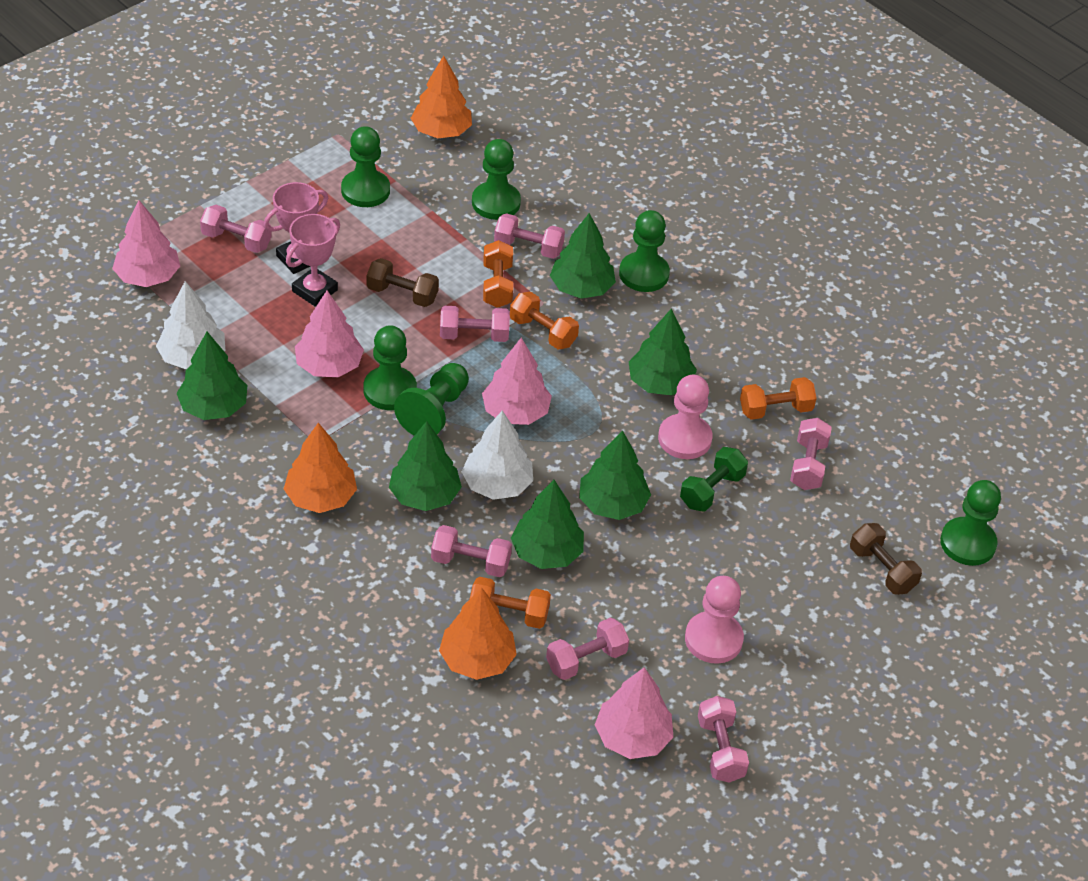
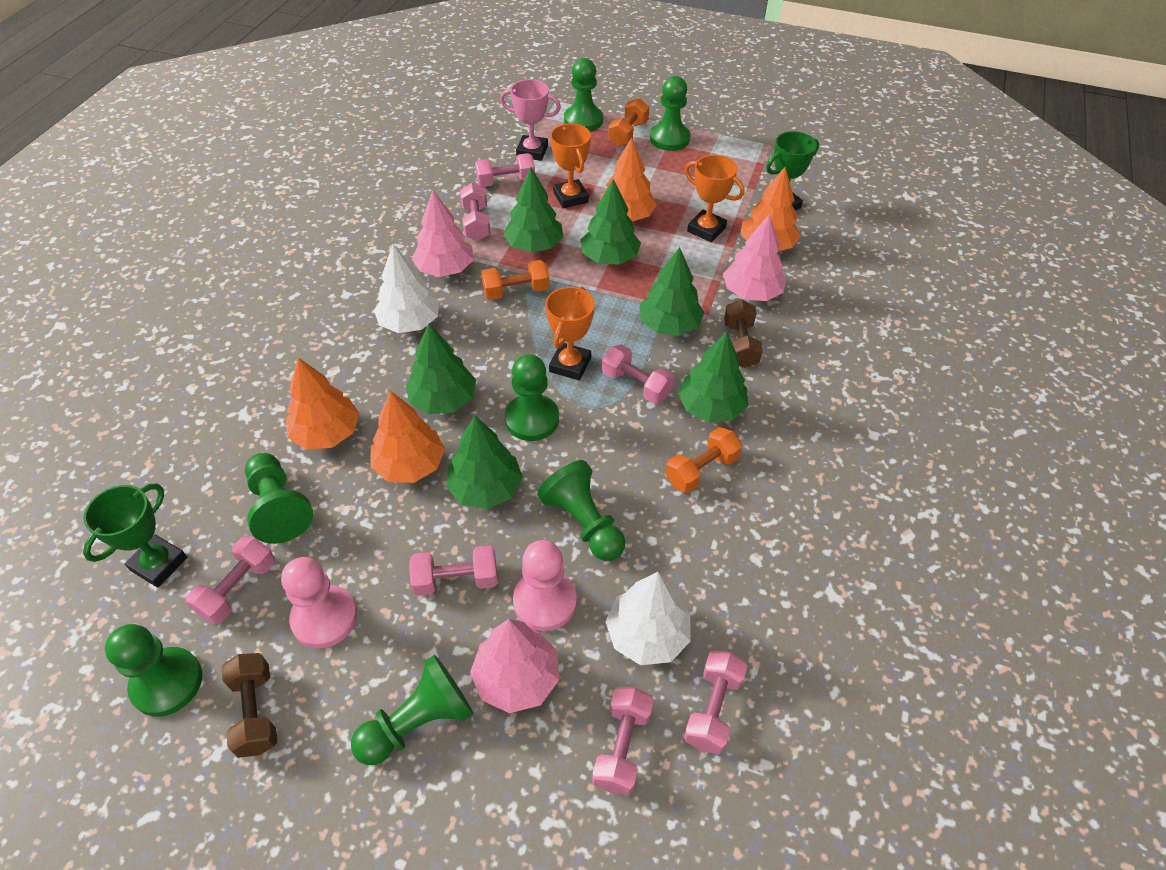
green dumbbell: 1 -> 0
green pawn: 6 -> 7
green trophy: 0 -> 2
orange dumbbell: 4 -> 3
orange tree: 3 -> 4
orange trophy: 0 -> 3
pink tree: 4 -> 3
pink trophy: 2 -> 1

